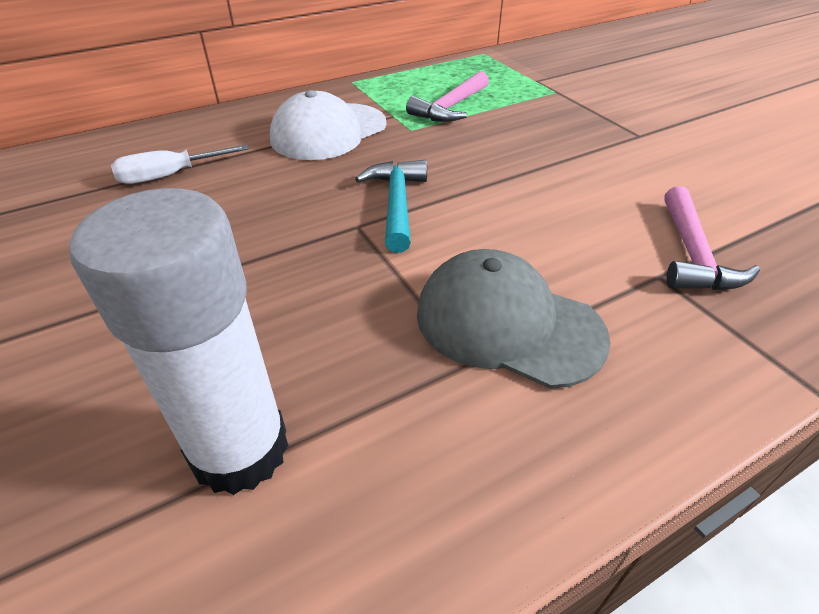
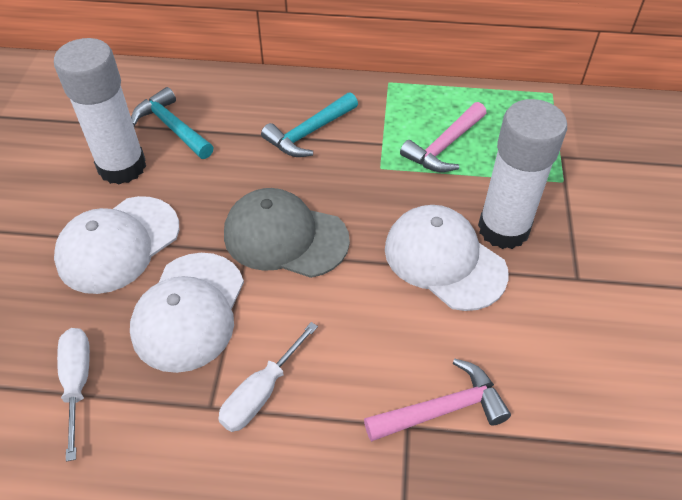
turquoise hammer: 1 -> 2
white cap: 1 -> 3
white glue stick: 1 -> 2
white screwdriver: 1 -> 2

